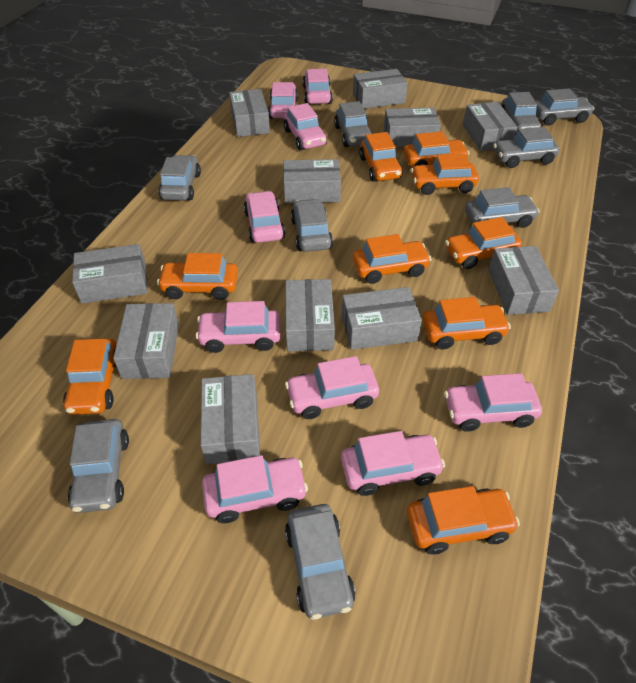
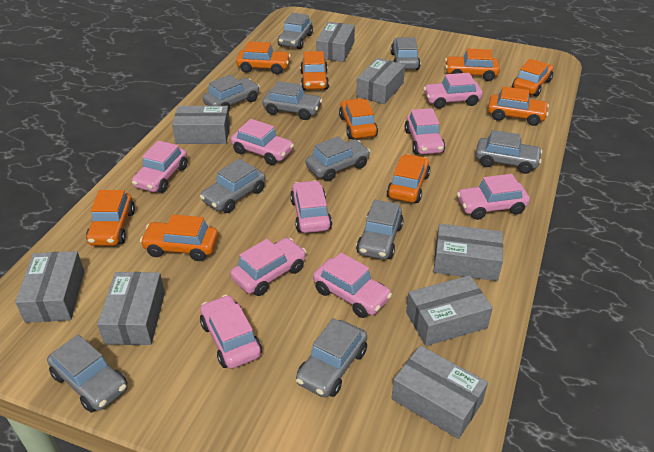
grey box: 11 -> 8
grey car: 9 -> 10

